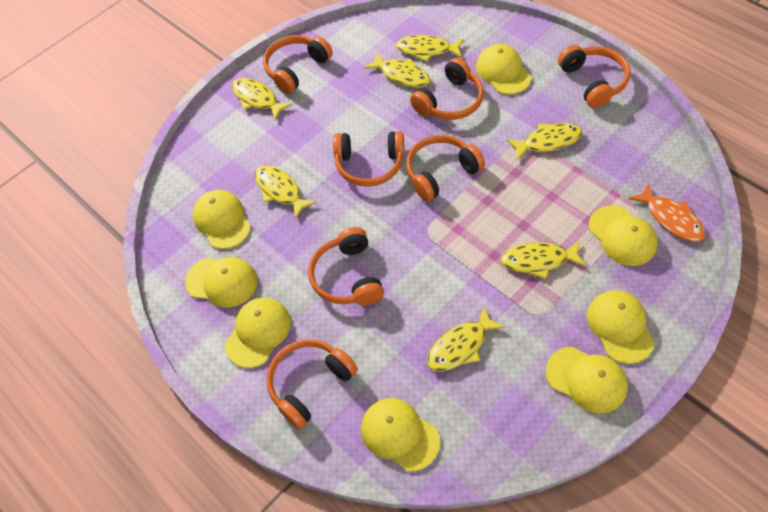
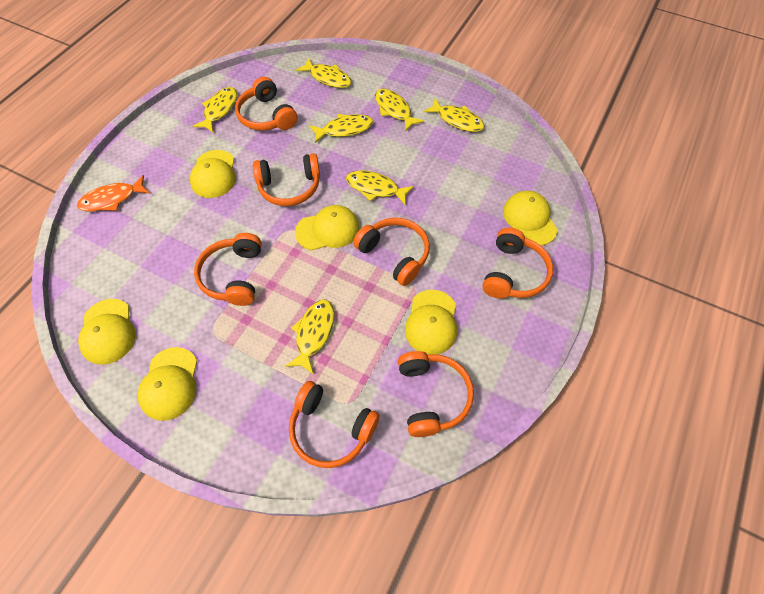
yellow cap: 8 -> 6

